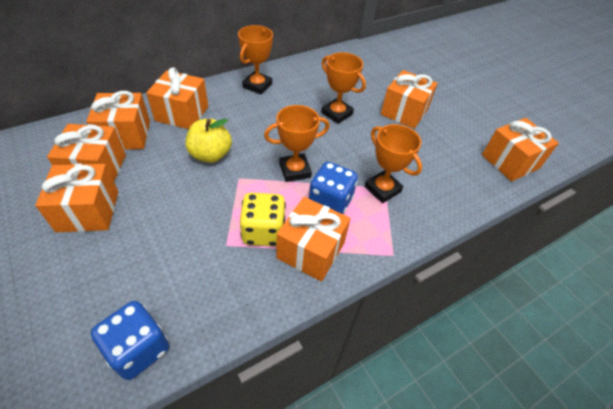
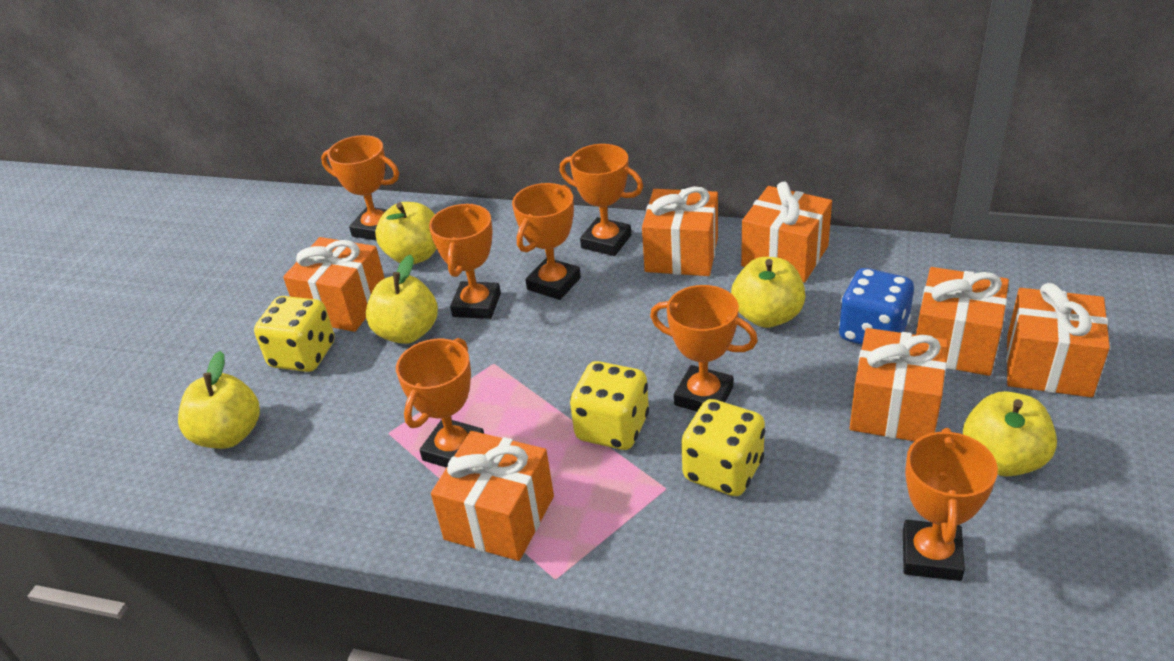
blue dice: 2 -> 1
orange trophy: 4 -> 7
yellow apple: 1 -> 5
yellow dice: 1 -> 3

